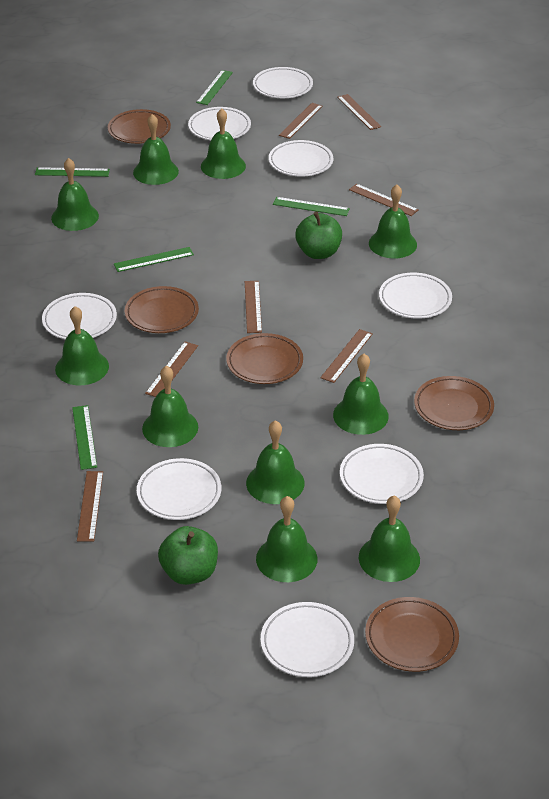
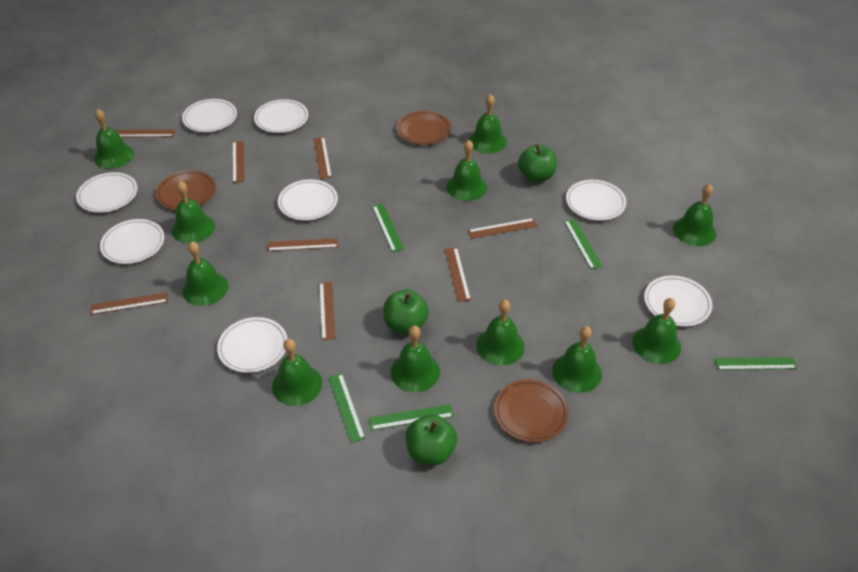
brown plate: 5 -> 3
brown ruler: 7 -> 8
green apple: 2 -> 3
green bell: 10 -> 11

